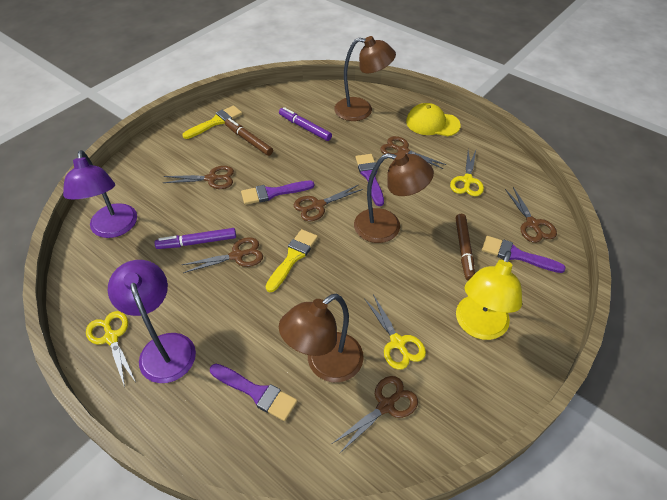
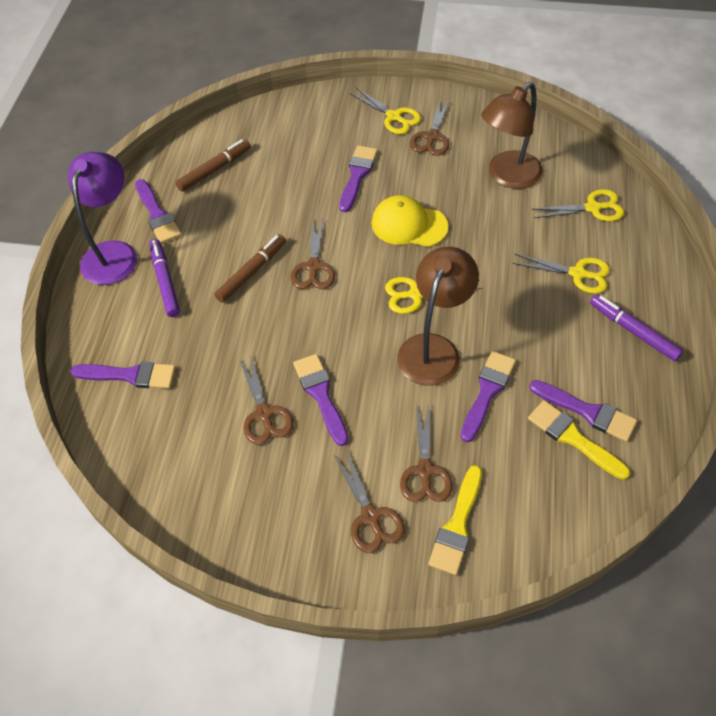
brown lamp: 3 -> 2
brown scissors: 6 -> 5
purple brush: 4 -> 6
purple lamp: 2 -> 1
yellow lamp: 1 -> 0
yellow scissors: 3 -> 4

